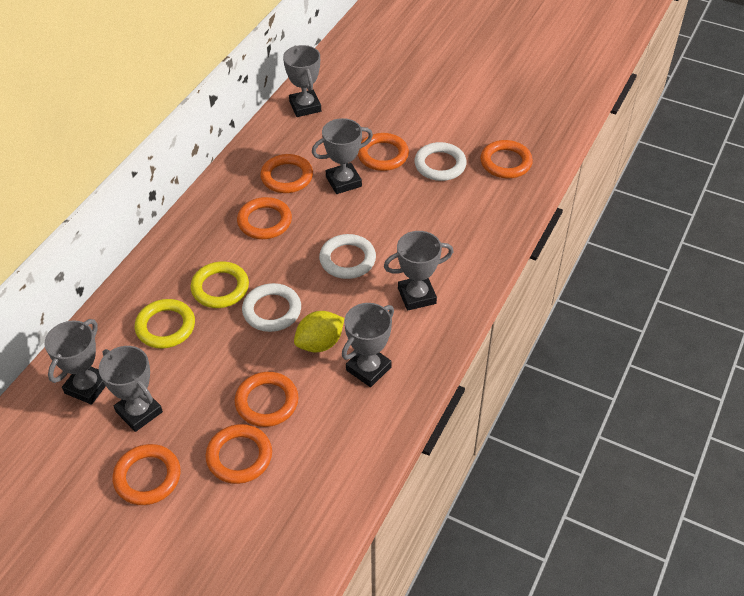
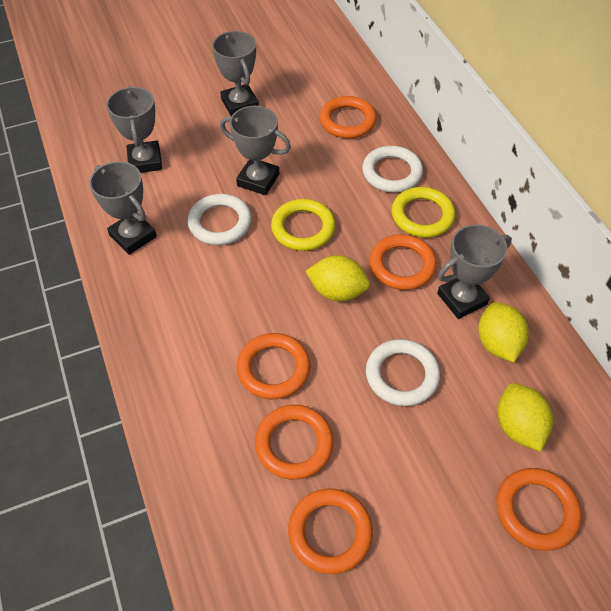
grey trophy: 6 -> 5
orange ring: 7 -> 6
yellow lemon: 1 -> 3

